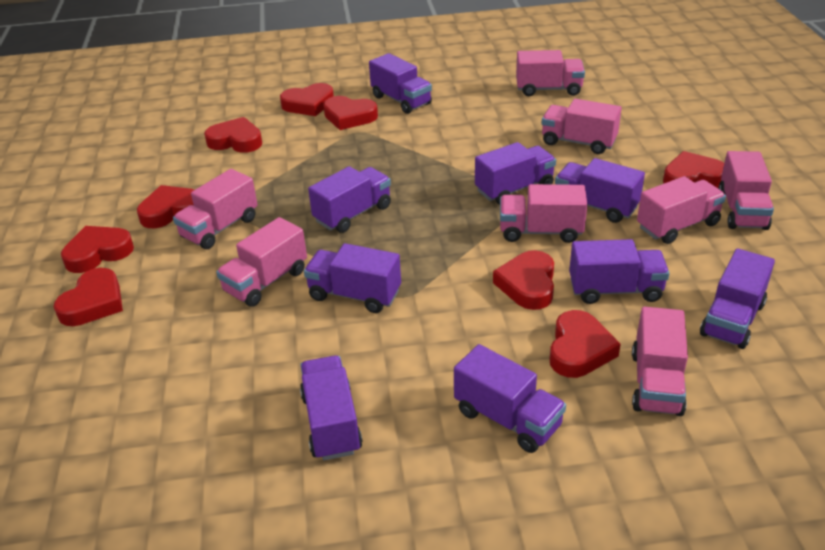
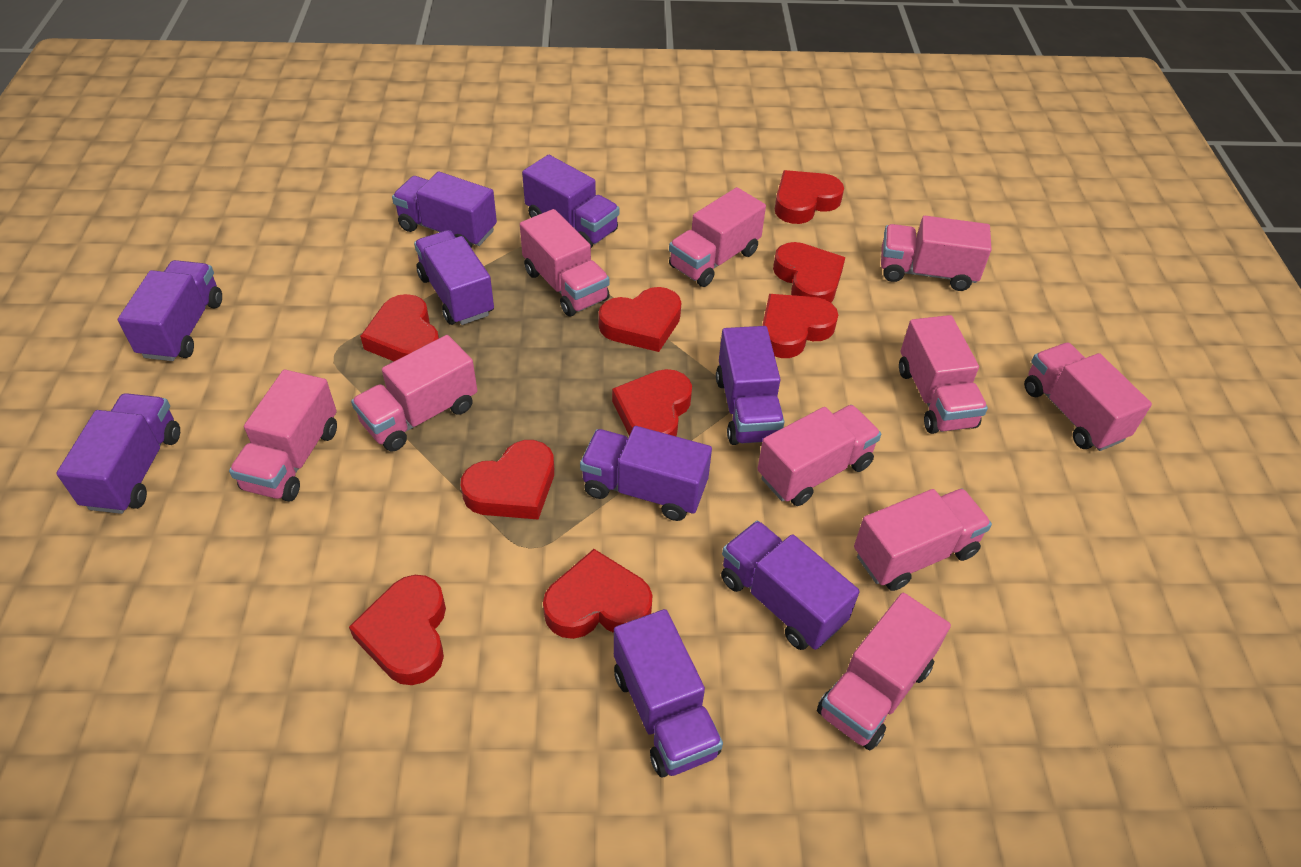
pink truck: 8 -> 10

